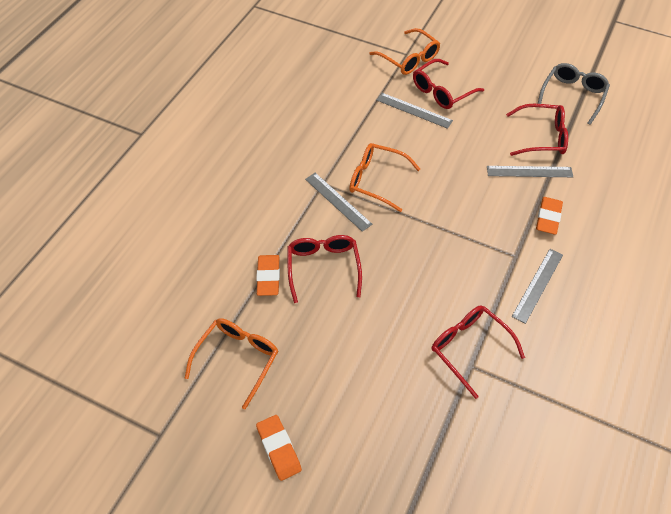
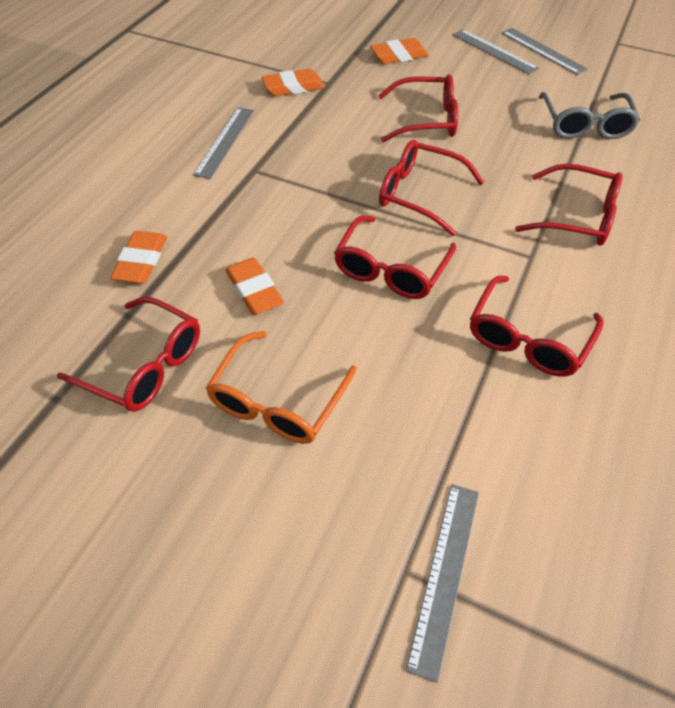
orange eraser: 3 -> 4
orange glasses: 3 -> 1
red glasses: 4 -> 6

